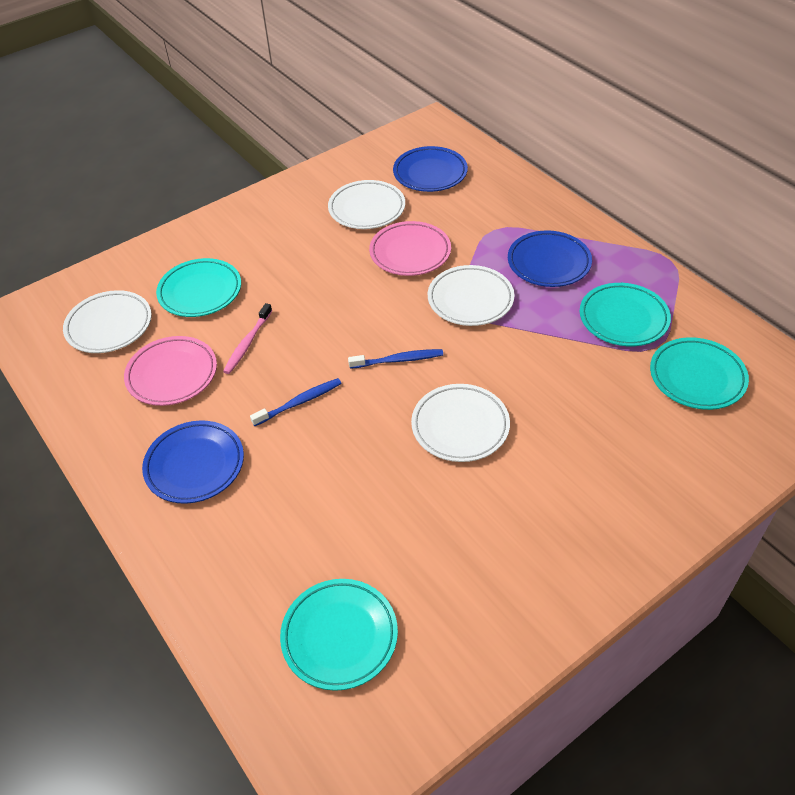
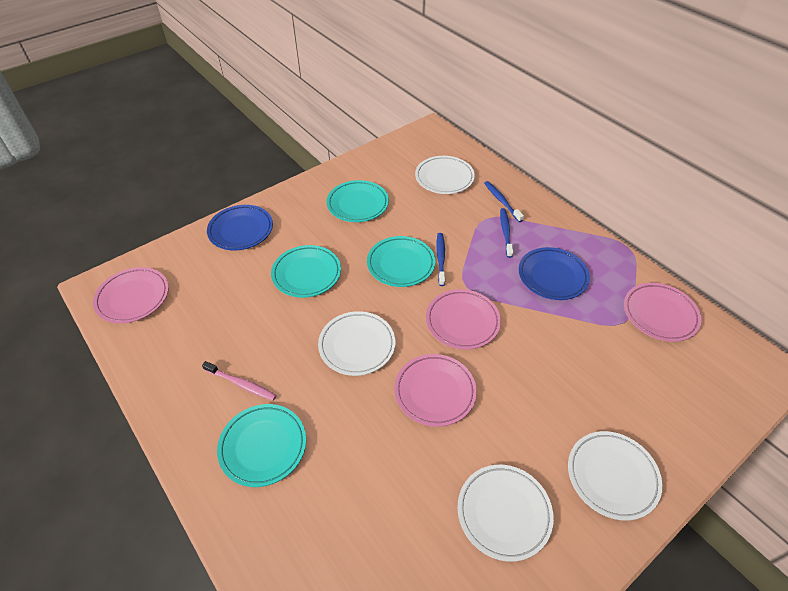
blue plate: 3 -> 2
blue toothbrush: 2 -> 3
pink plate: 2 -> 4

